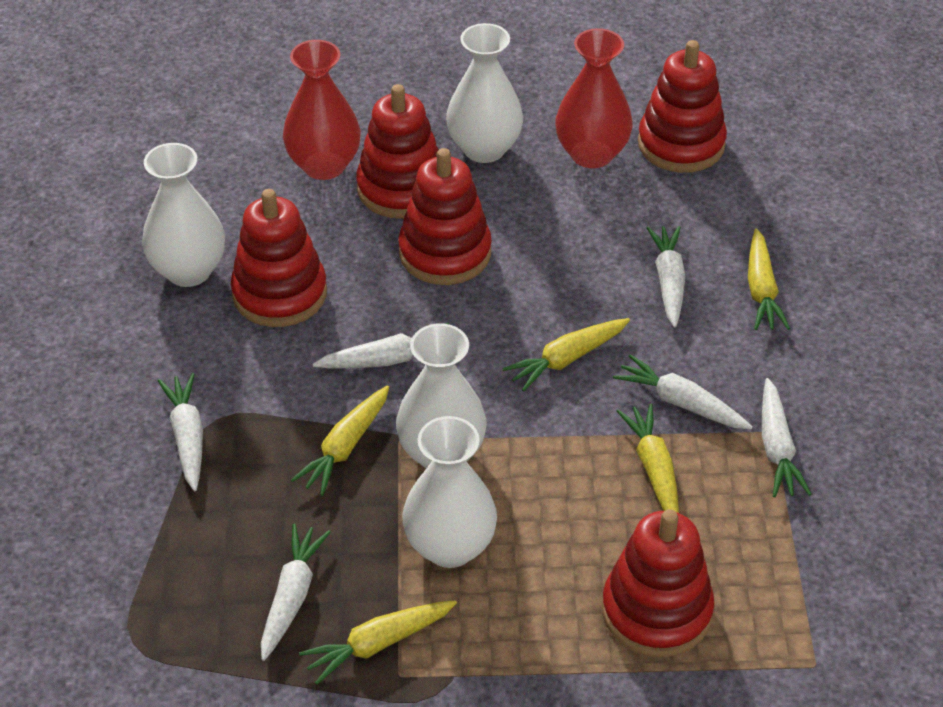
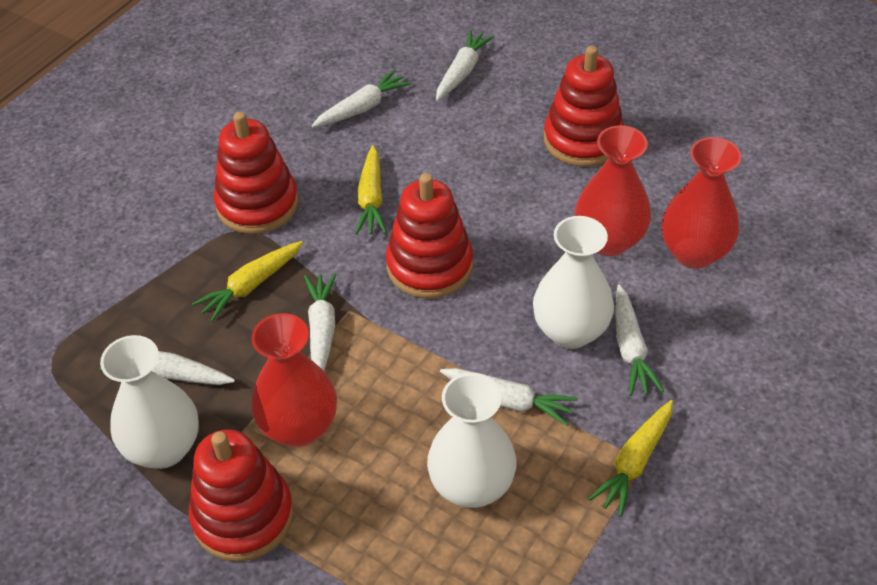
red stacking toy: 5 -> 4
red vase: 2 -> 3
white vase: 4 -> 3
yellow carrot: 5 -> 3

